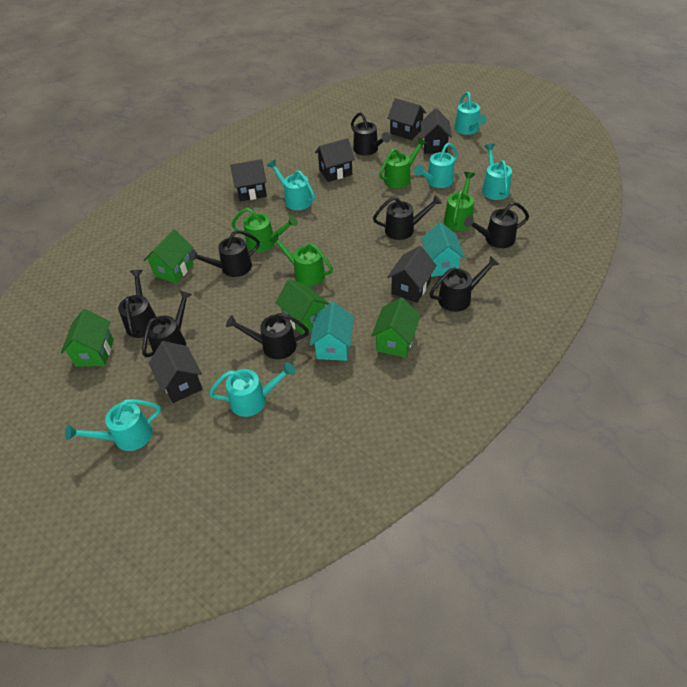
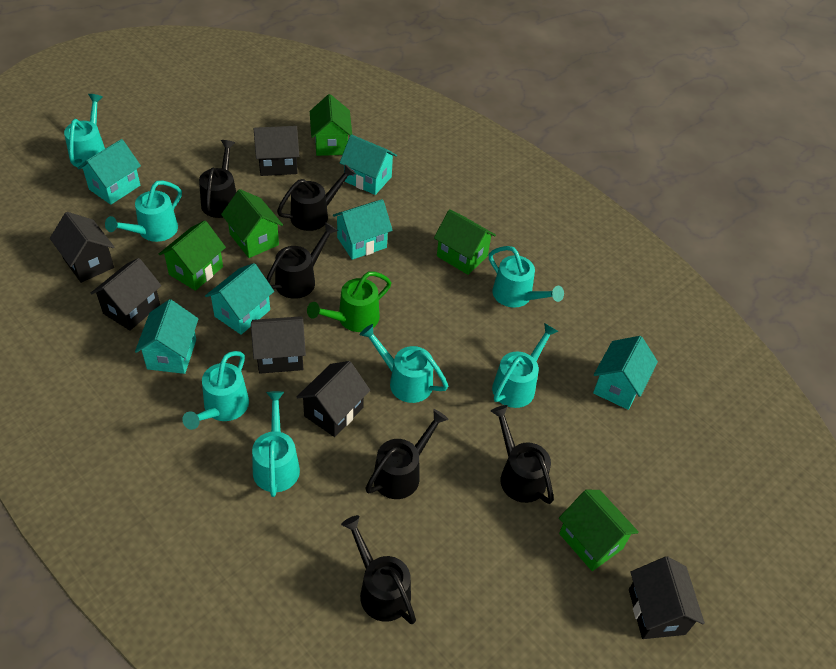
black watering can: 8 -> 6
green house: 4 -> 5
green watering can: 4 -> 1
turquoise house: 2 -> 6
turquoise watering can: 6 -> 7

